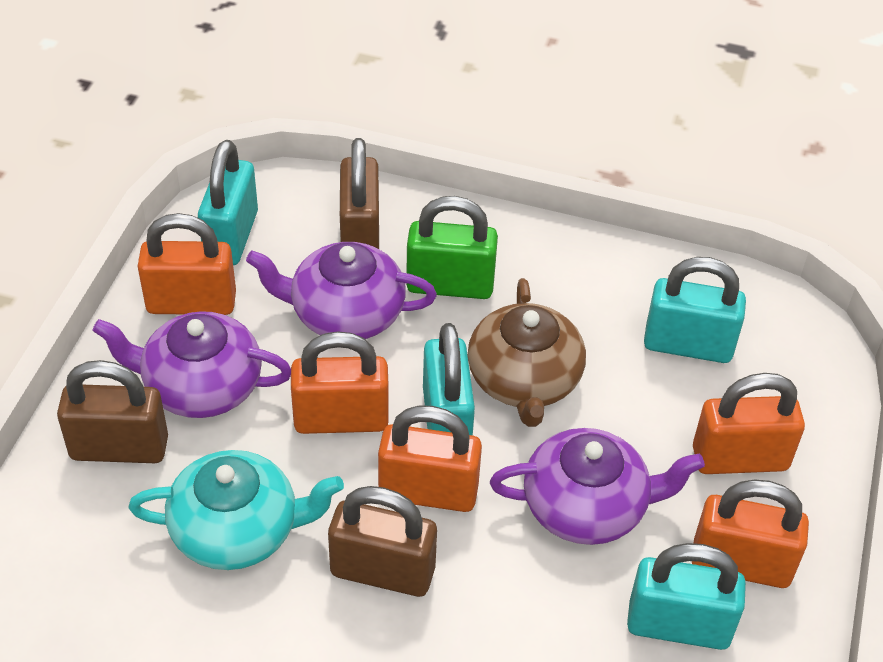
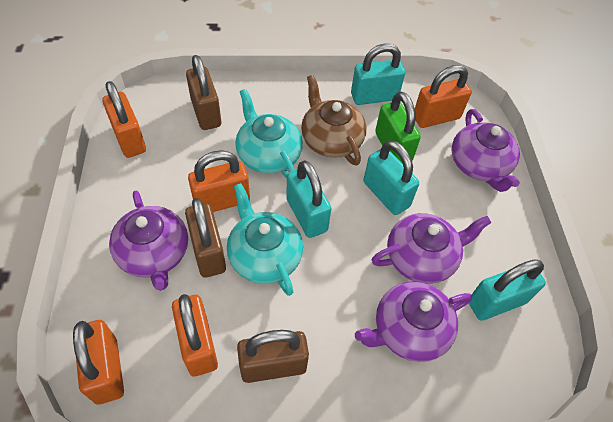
purple teapot: 3 -> 4
turquoise teapot: 1 -> 2

